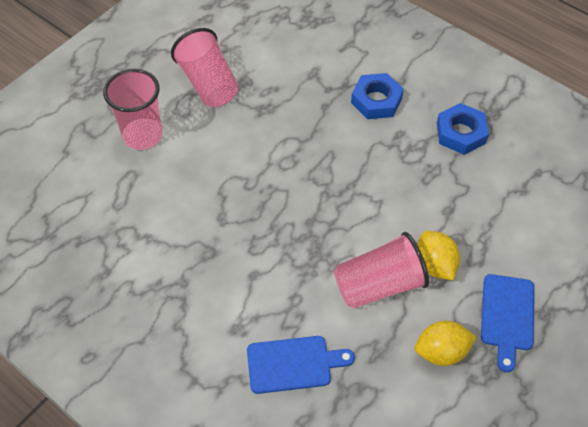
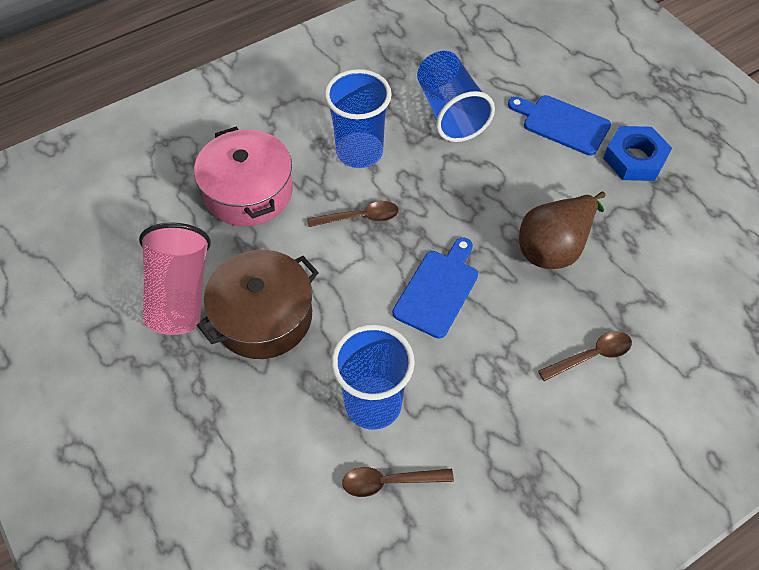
blue cup: 0 -> 3
blue nut: 2 -> 1
brown pear: 0 -> 1
brown pot: 0 -> 1
brown spoon: 0 -> 3
pink cup: 3 -> 1
pink pot: 0 -> 1
yellow lemon: 2 -> 0

